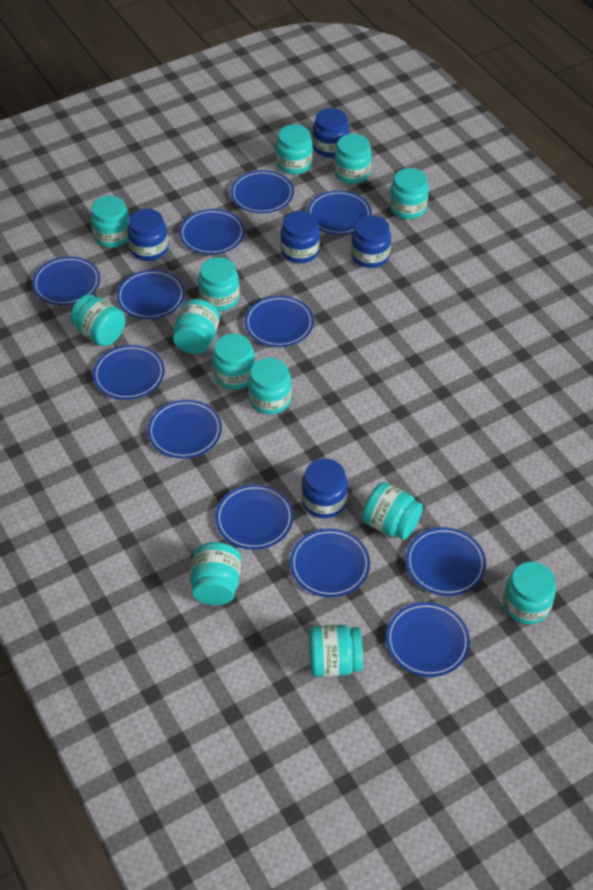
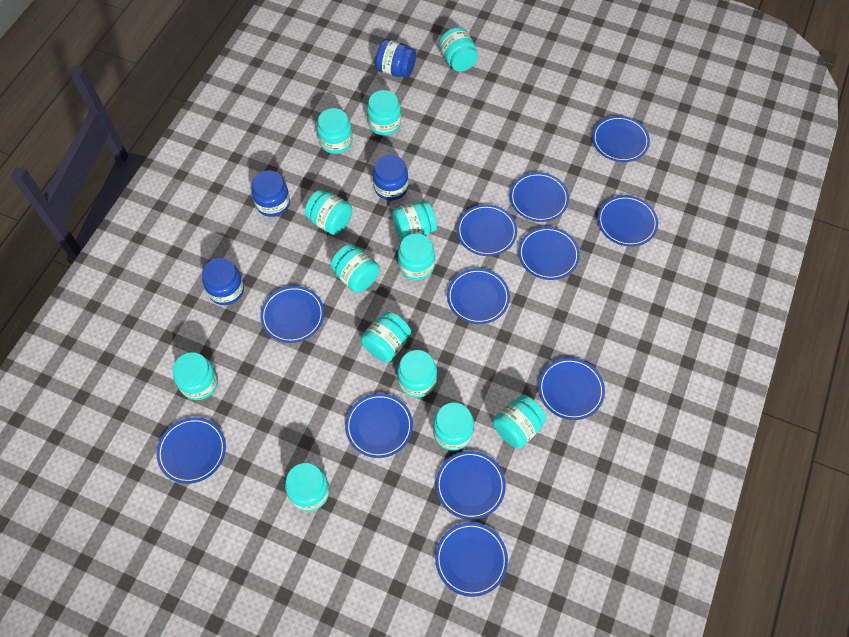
blue jar: 5 -> 4

